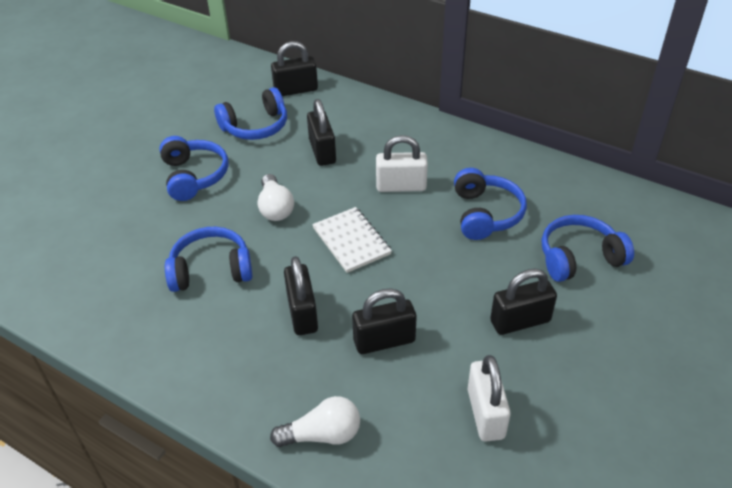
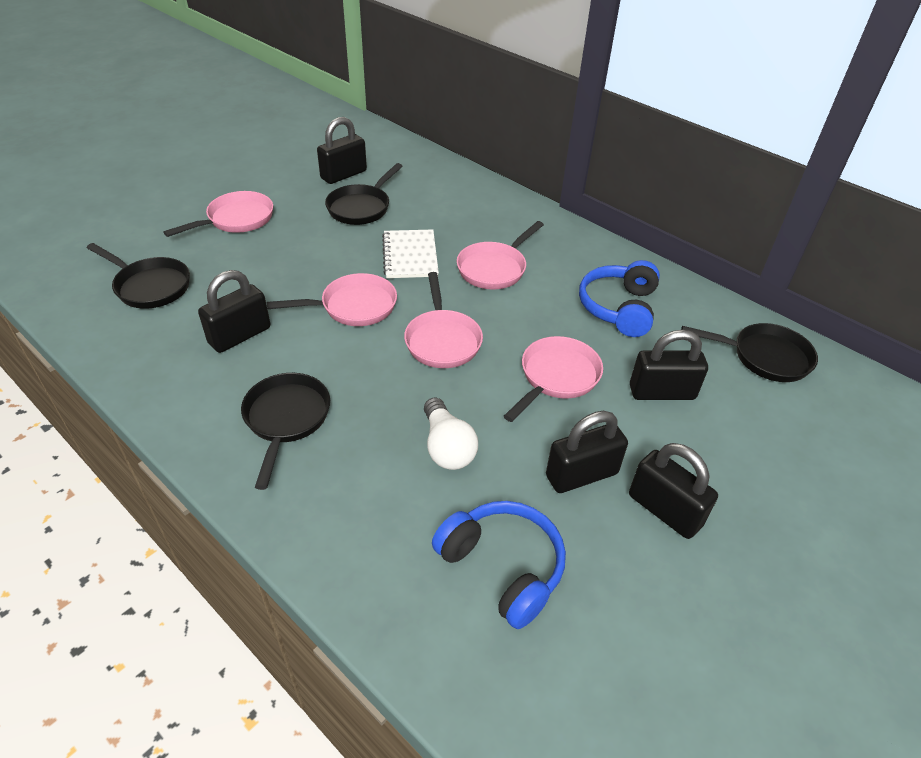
black pan: 0 -> 4
blue headphones: 5 -> 2
pink pan: 0 -> 5
white light bulb: 2 -> 1
white padlock: 2 -> 0

